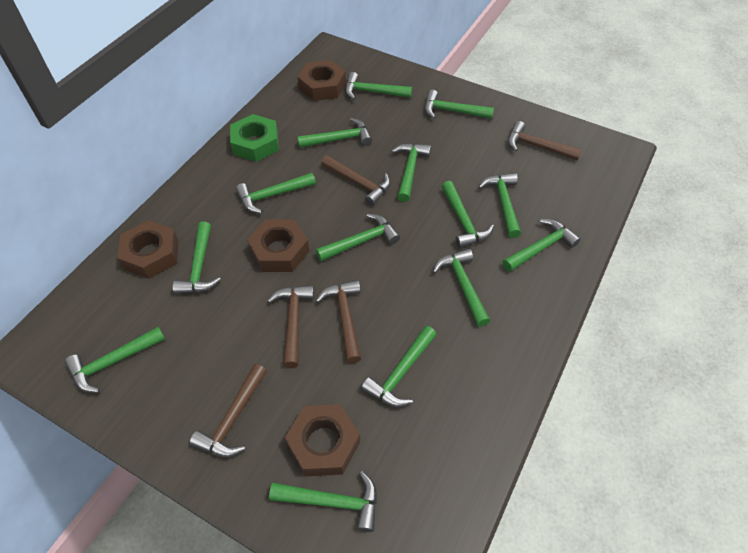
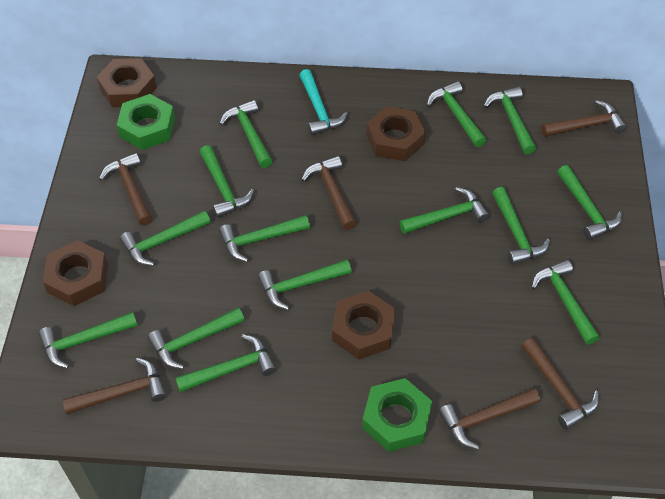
brown hammer: 5 -> 6
green nut: 1 -> 2
turquoise hammer: 0 -> 1

